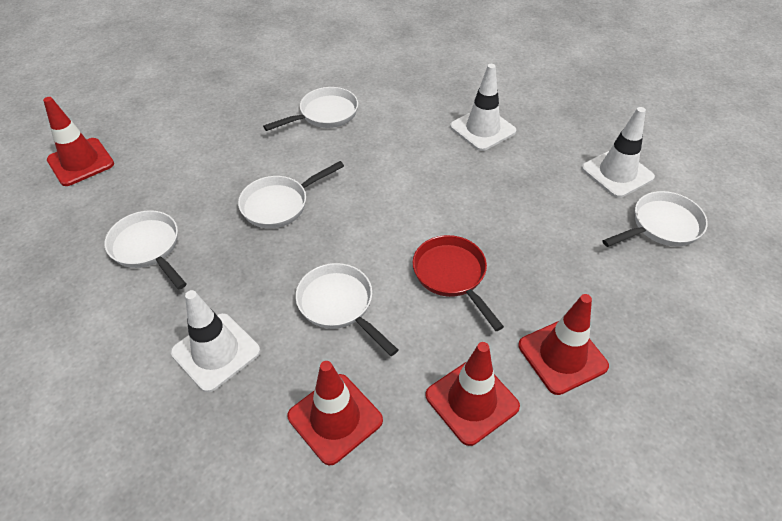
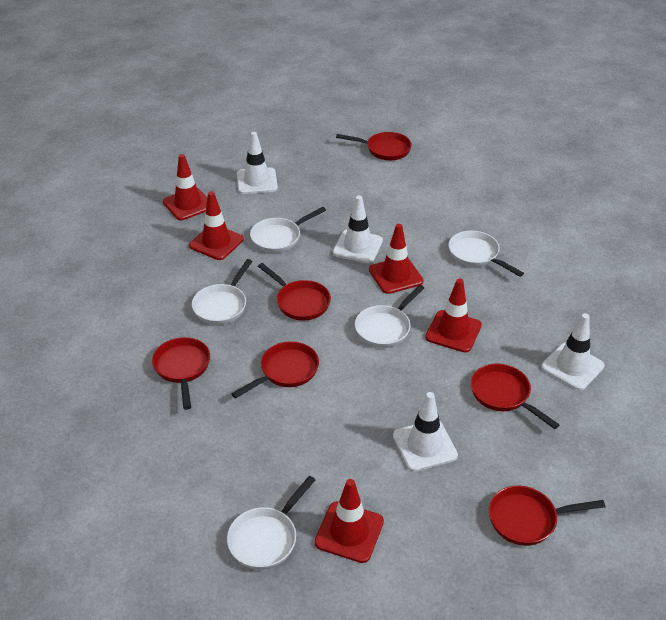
red pan: 1 -> 6
red traffic cone: 4 -> 5
white traffic cone: 3 -> 4

